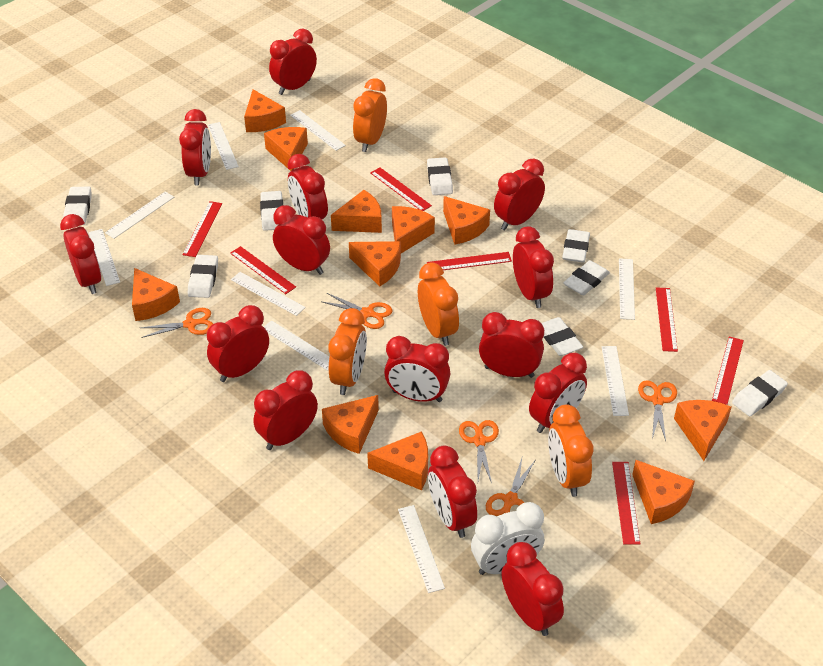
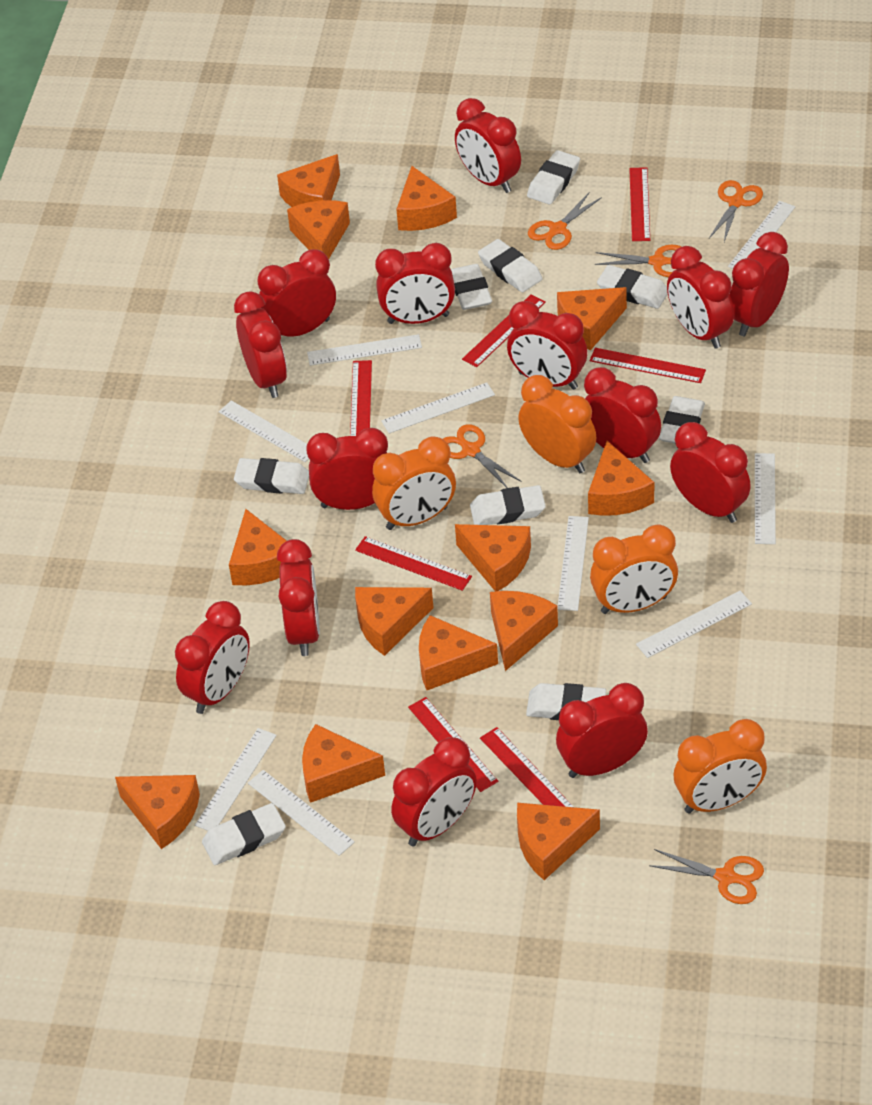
orange cheese: 11 -> 13
white clock: 1 -> 0
white eraser: 8 -> 9

